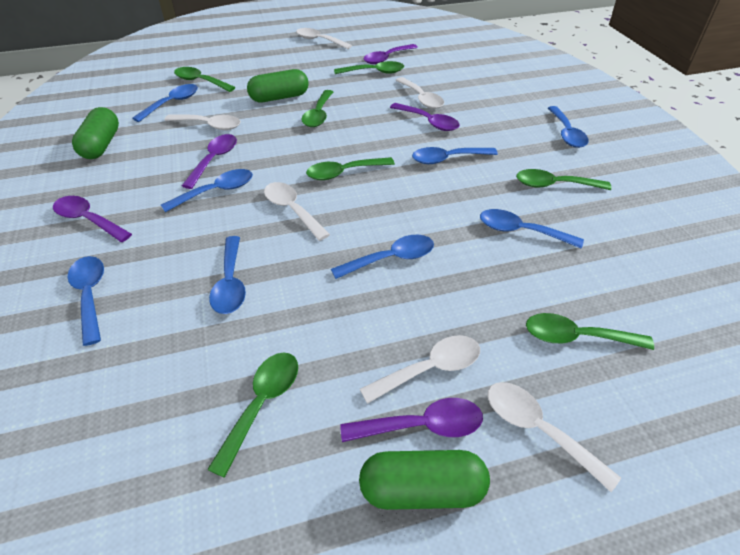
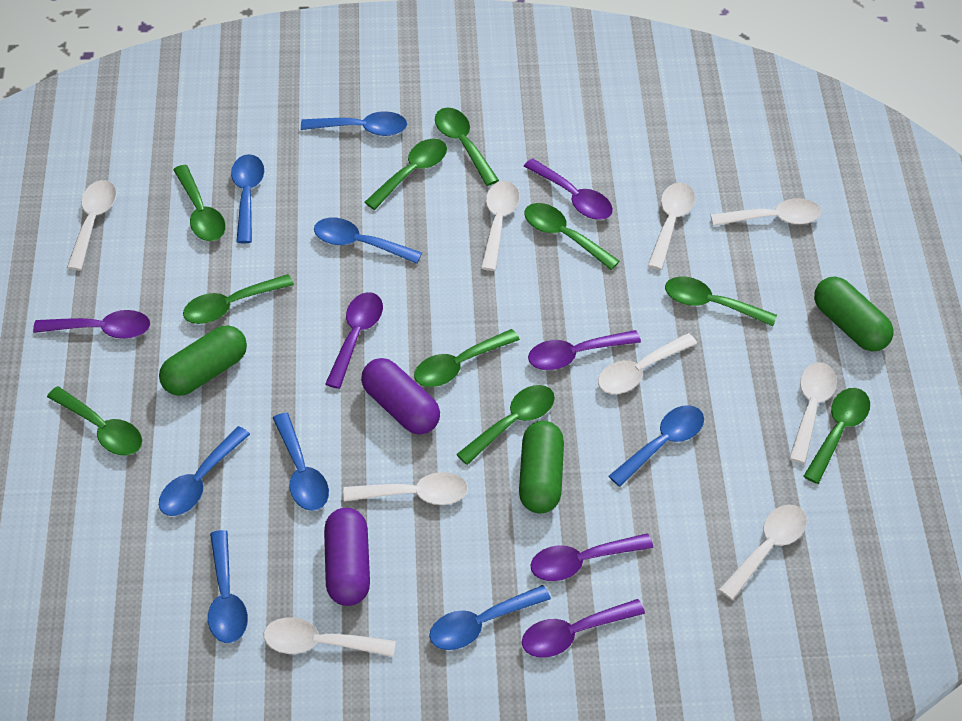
green spoon: 7 -> 10
purple capsule: 0 -> 2
purple spoon: 5 -> 6
white spoon: 6 -> 9

